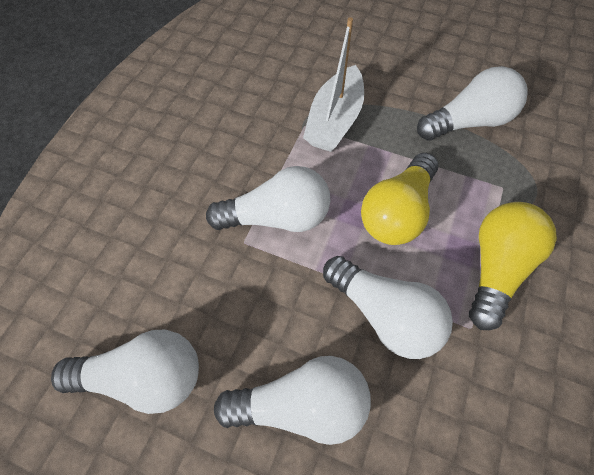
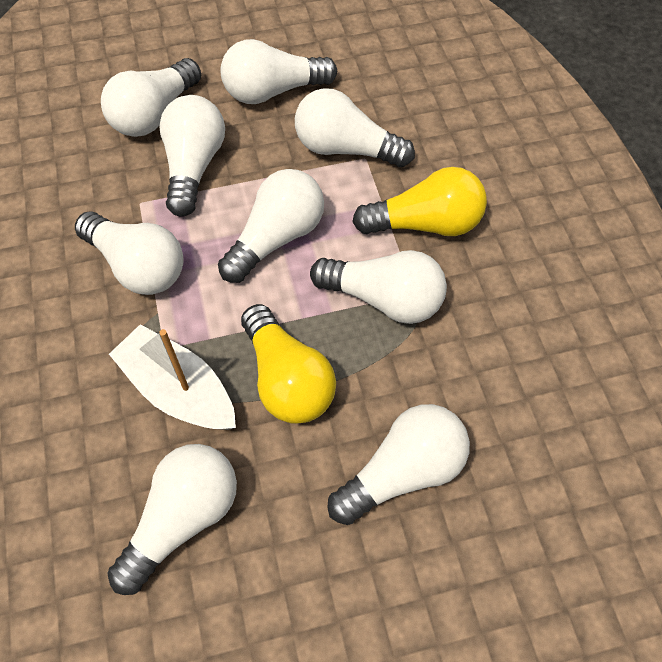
white light bulb: 5 -> 9

